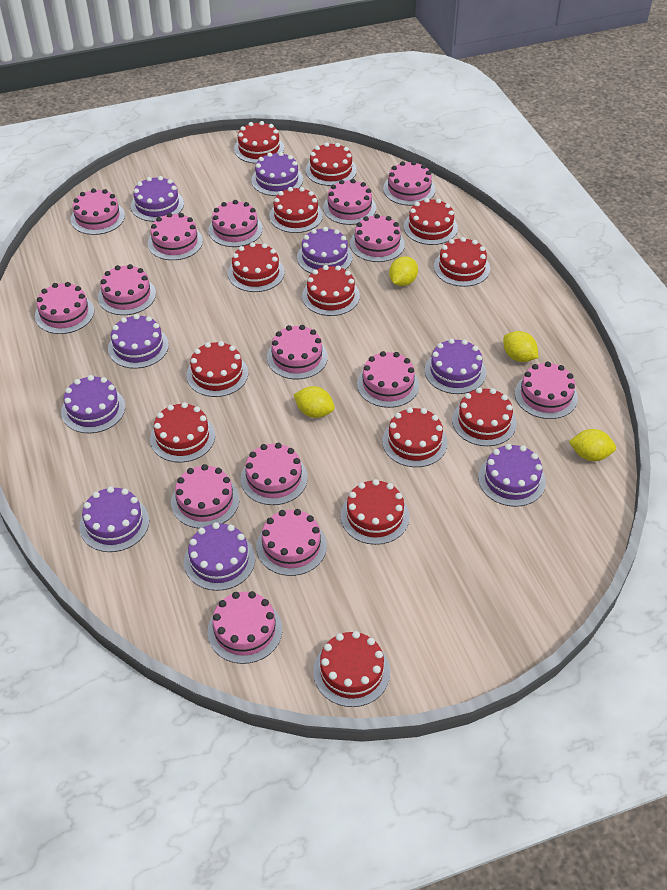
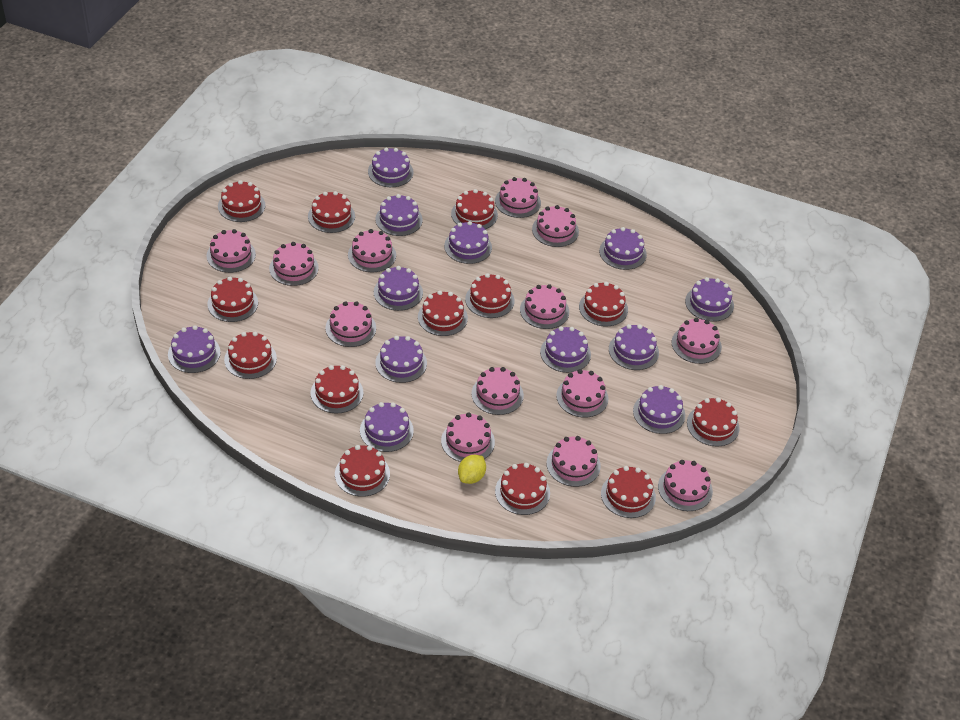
pink cake: 15 -> 13
purple cake: 9 -> 12
yellow lemon: 4 -> 1

